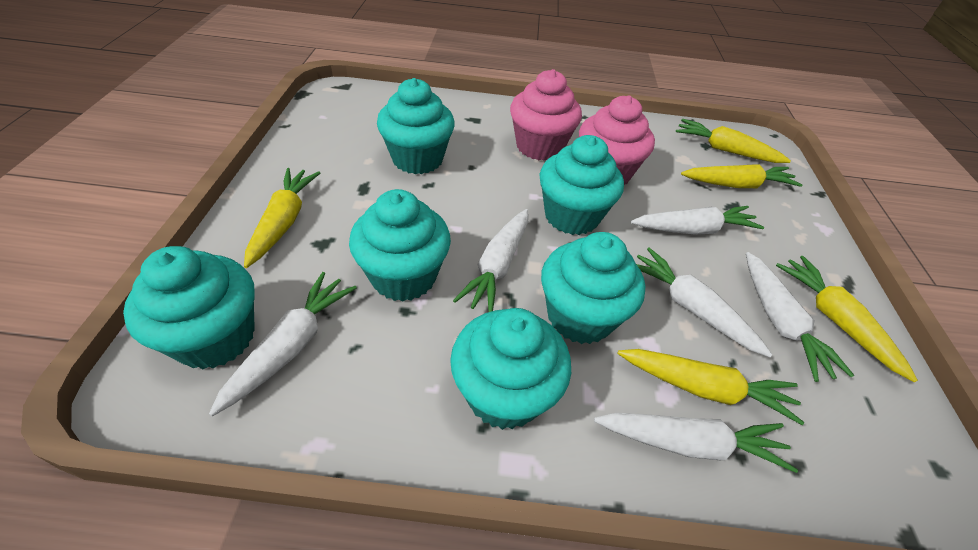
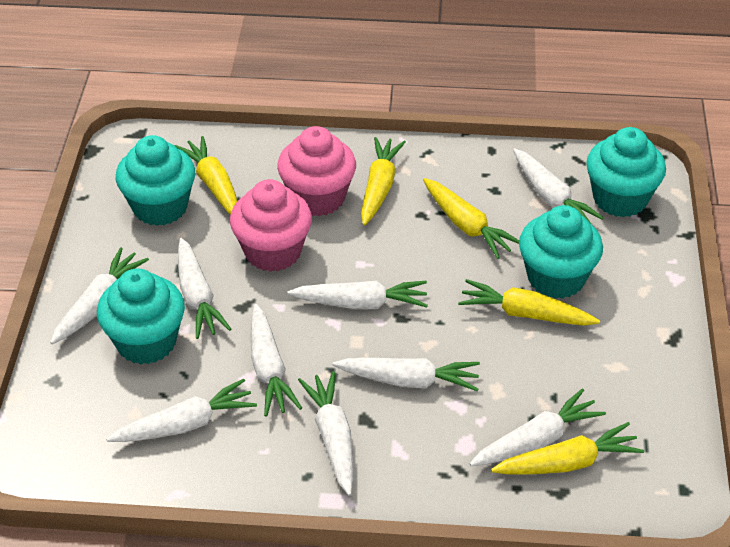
turquoise cupcake: 6 -> 4
white carrot: 6 -> 9

